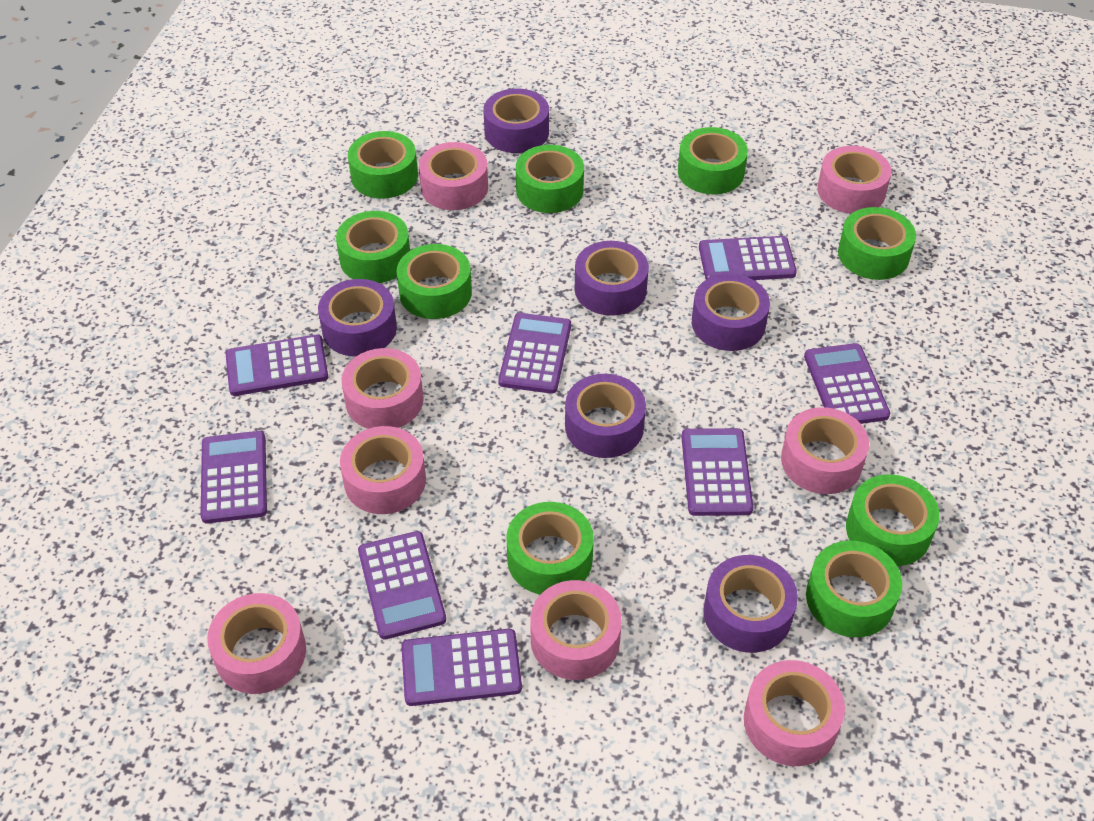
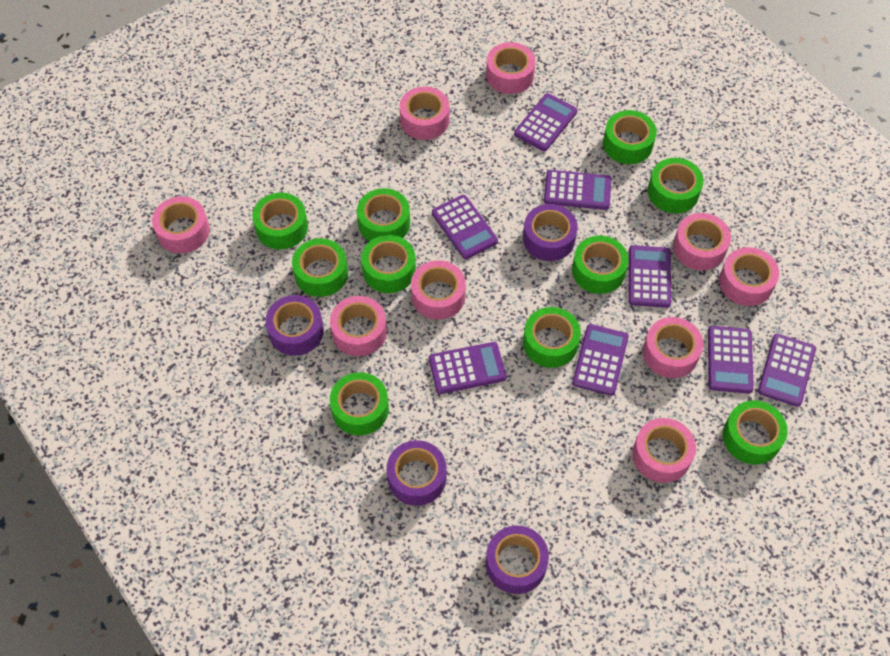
green tape: 9 -> 10
pink tape: 8 -> 9
purple tape: 6 -> 4

